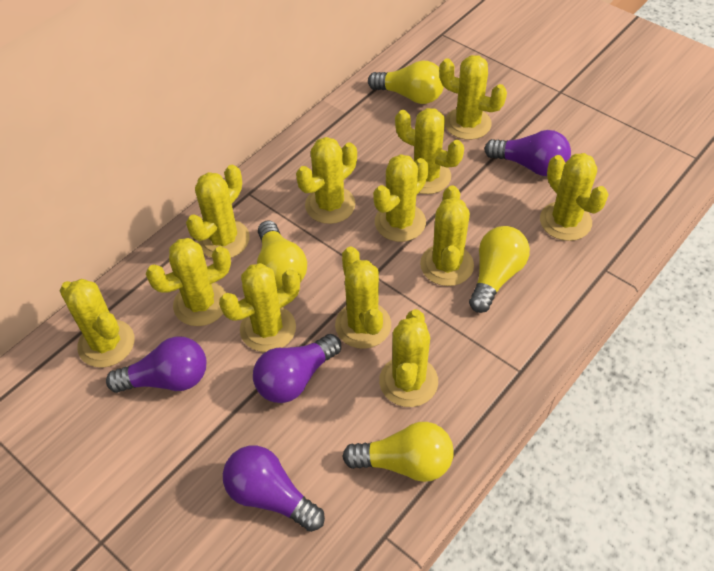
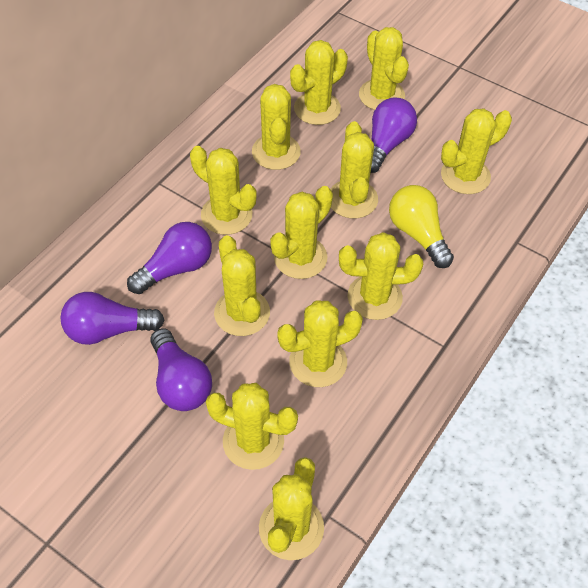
yellow light bulb: 4 -> 1

